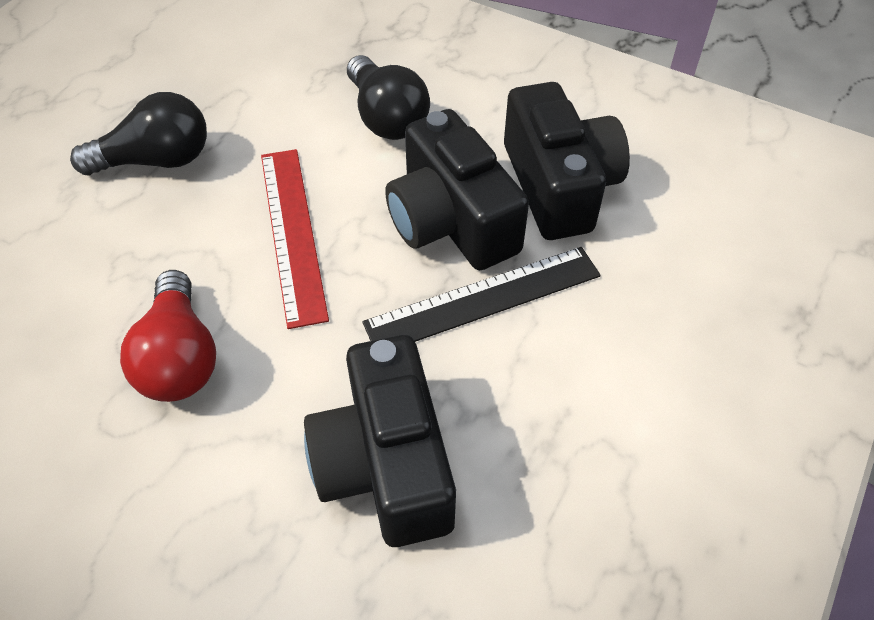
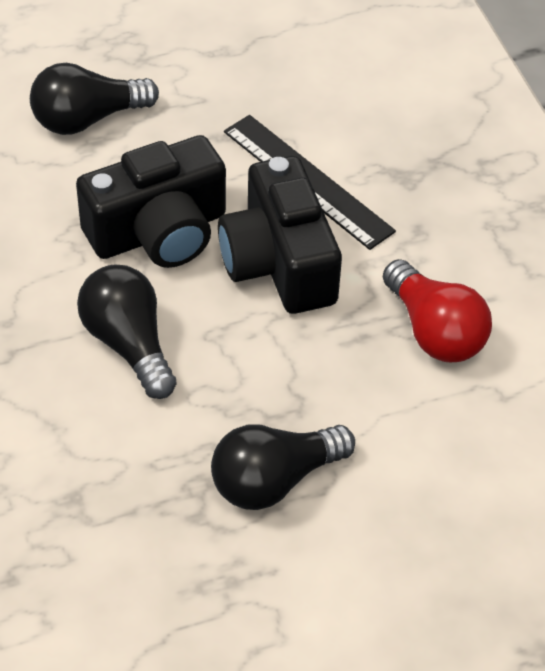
black camera: 3 -> 2
black light bulb: 2 -> 3
red ruler: 1 -> 0

